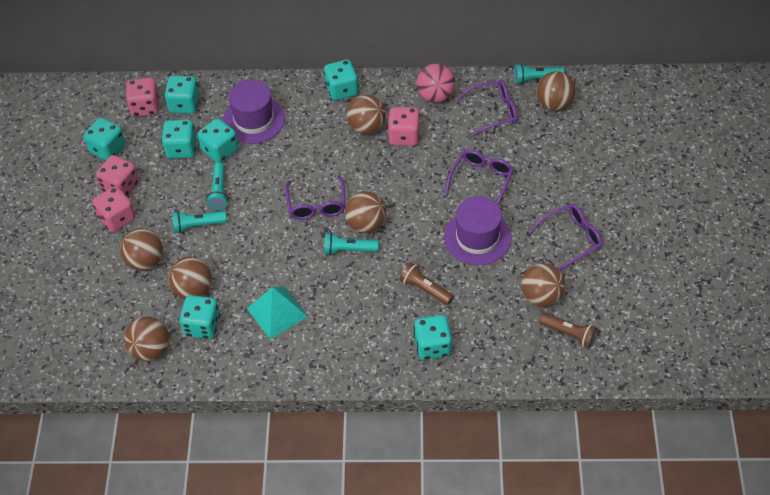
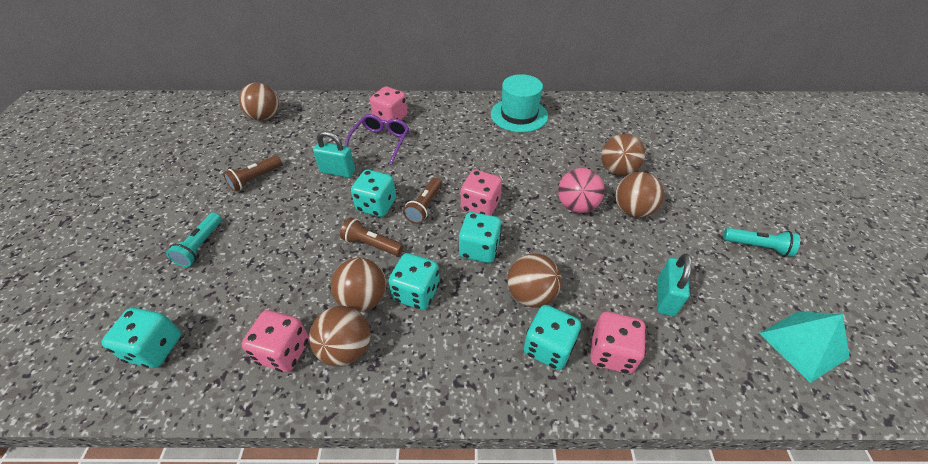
brown ball: 7 -> 6
brown flashlight: 2 -> 3
purple glasses: 4 -> 1
purple hat: 2 -> 0
turquoise dice: 7 -> 5
turquoise flashlight: 4 -> 2
turquoise hat: 0 -> 1
turquoise padlock: 0 -> 2

